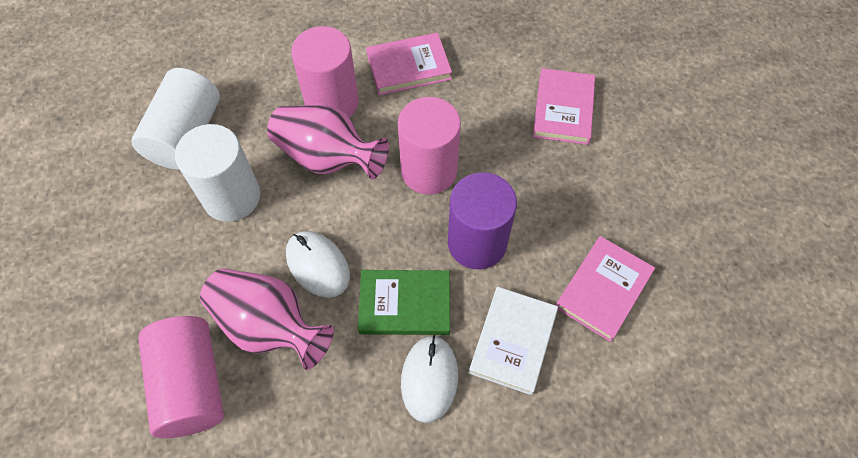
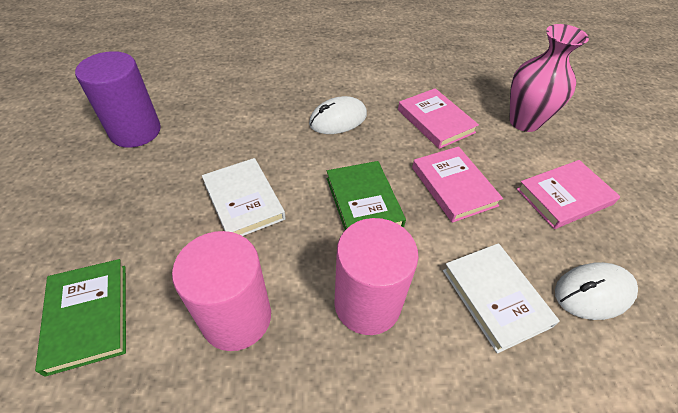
green book: 1 -> 2
pink cylinder: 3 -> 2
pink vase: 2 -> 1
white book: 1 -> 2
white cylinder: 2 -> 0

